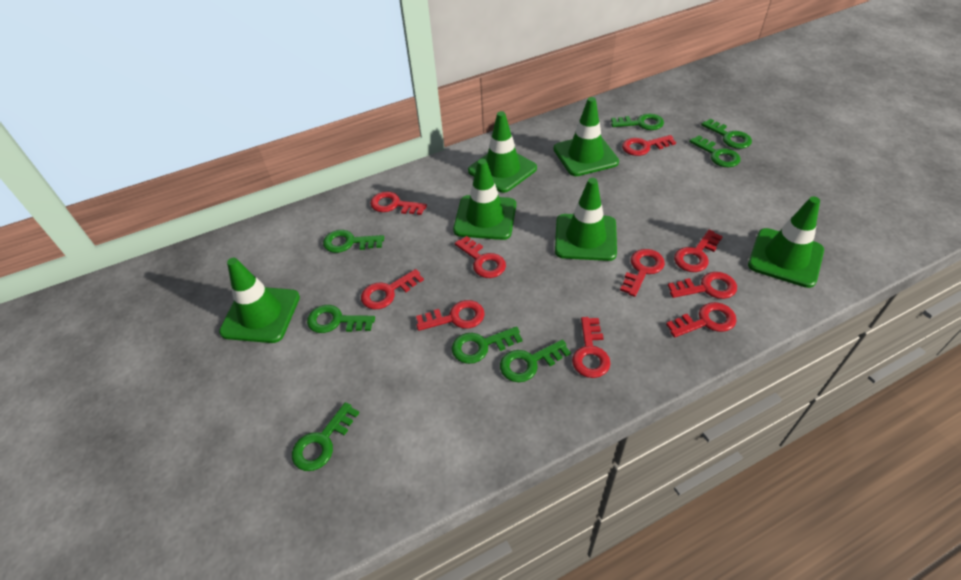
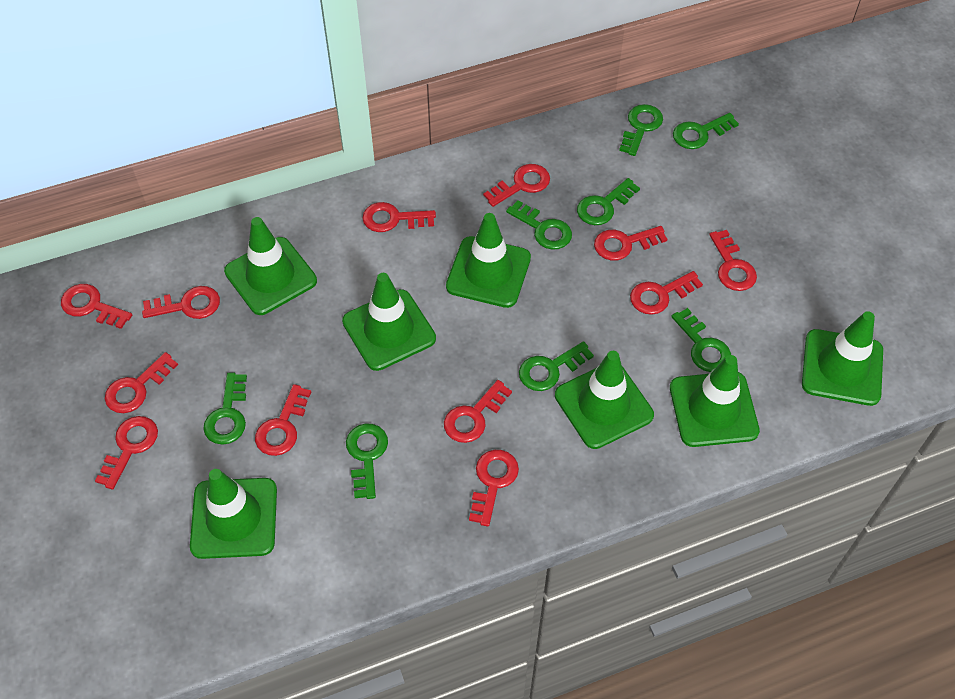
green traffic cone: 6 -> 7
red key: 10 -> 12

